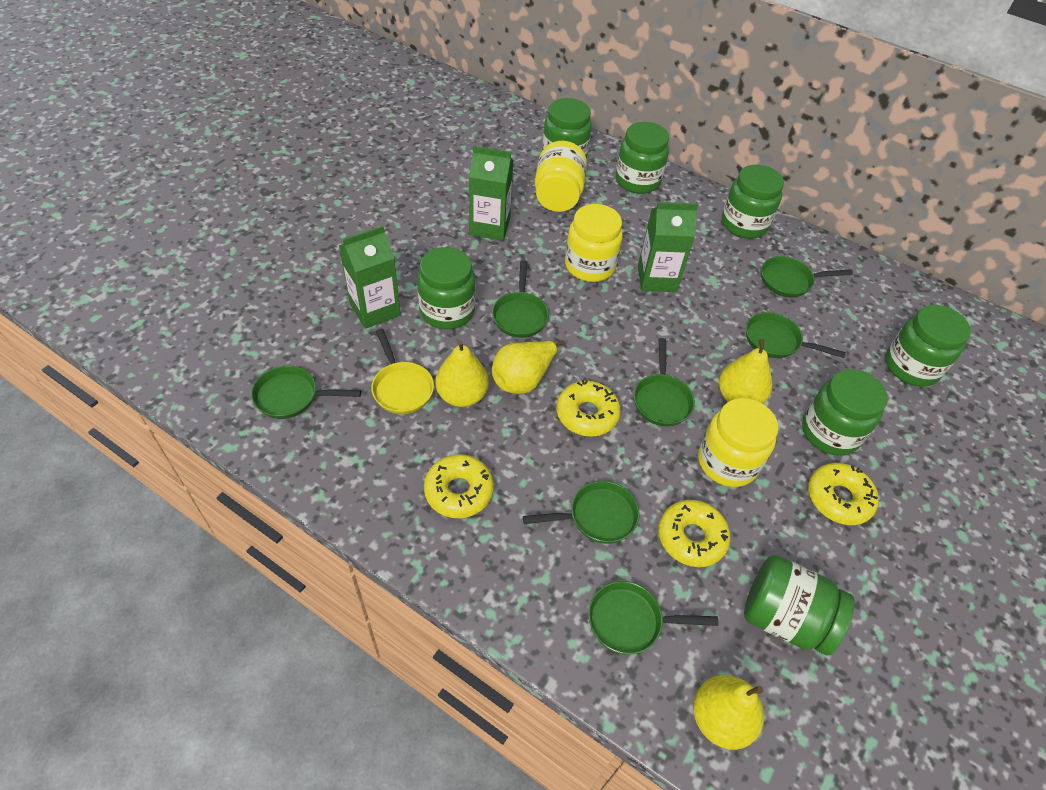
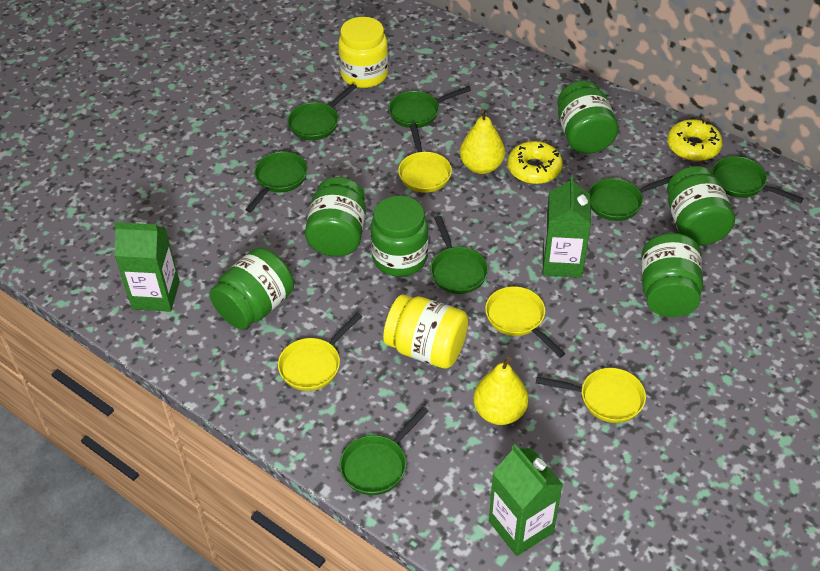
green jar: 7 -> 6
yellow donut: 4 -> 2
yellow jar: 3 -> 2
yellow pan: 1 -> 4
yellow pear: 4 -> 2

